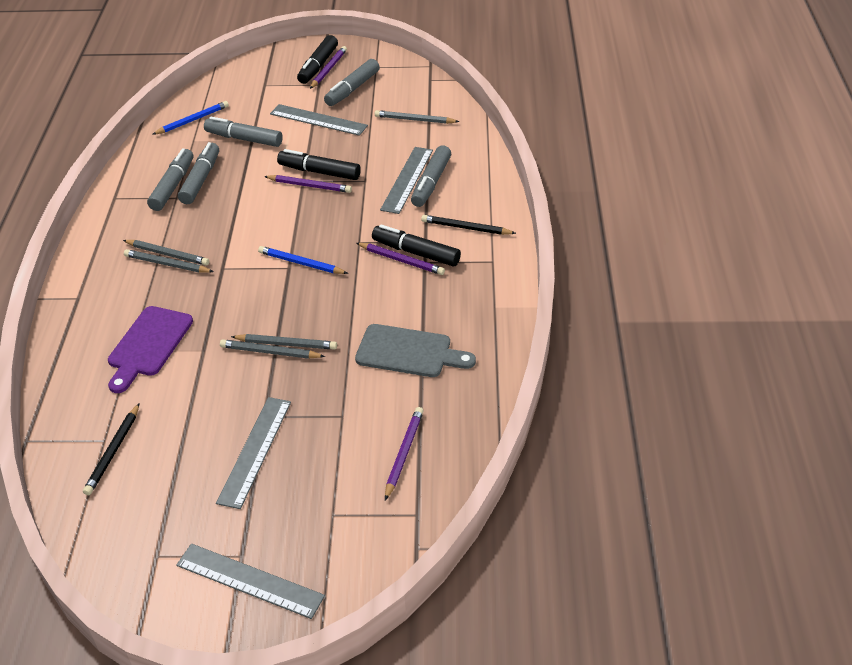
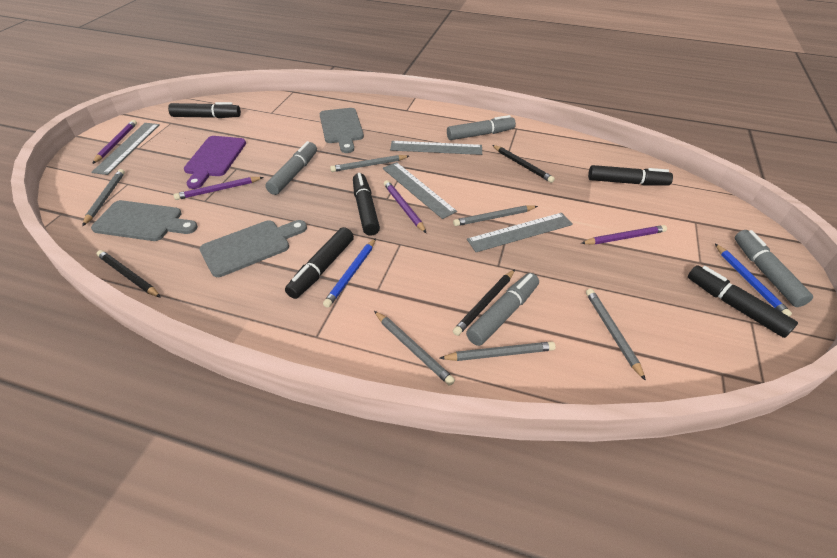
black marker: 3 -> 5
black pencil: 2 -> 3
grey cutting board: 1 -> 3
grey marker: 5 -> 4
grey pencil: 5 -> 6

